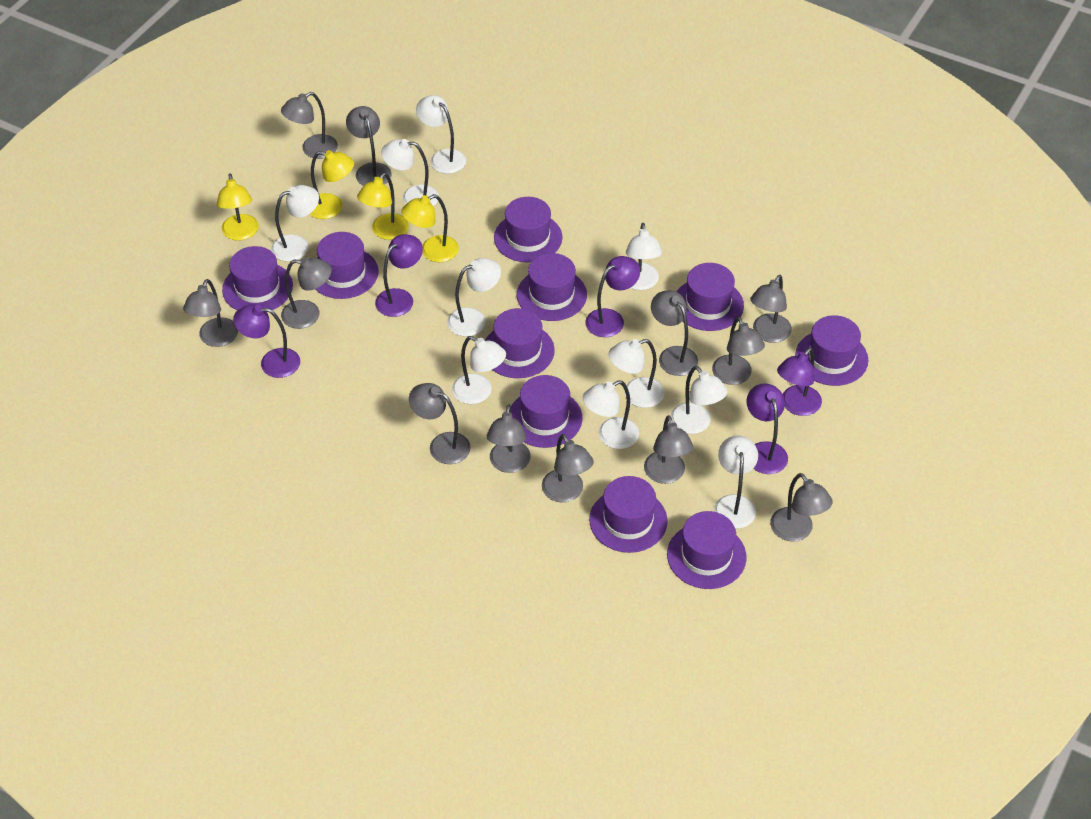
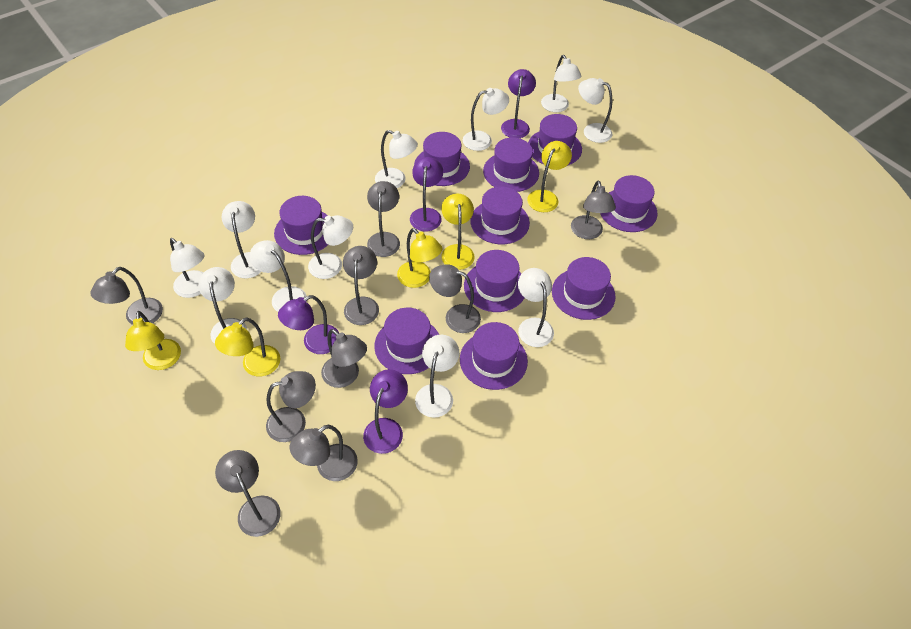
grey lamp: 12 -> 9
purple lamp: 5 -> 4
white lamp: 10 -> 11
yellow lamp: 4 -> 5

